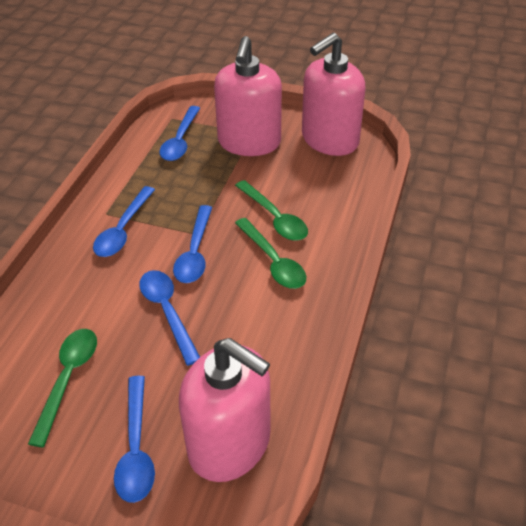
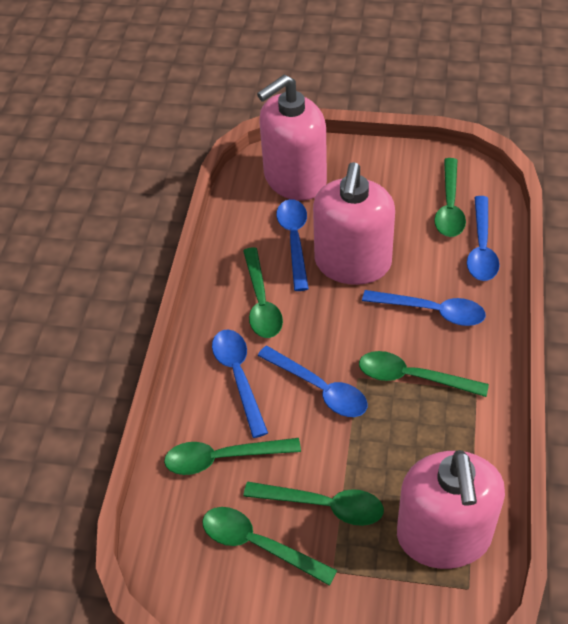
green spoon: 3 -> 6

